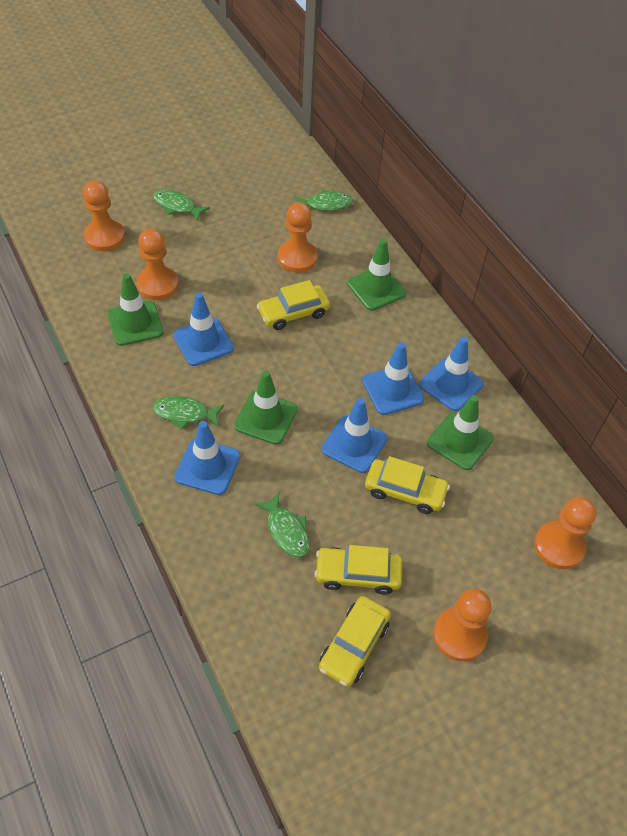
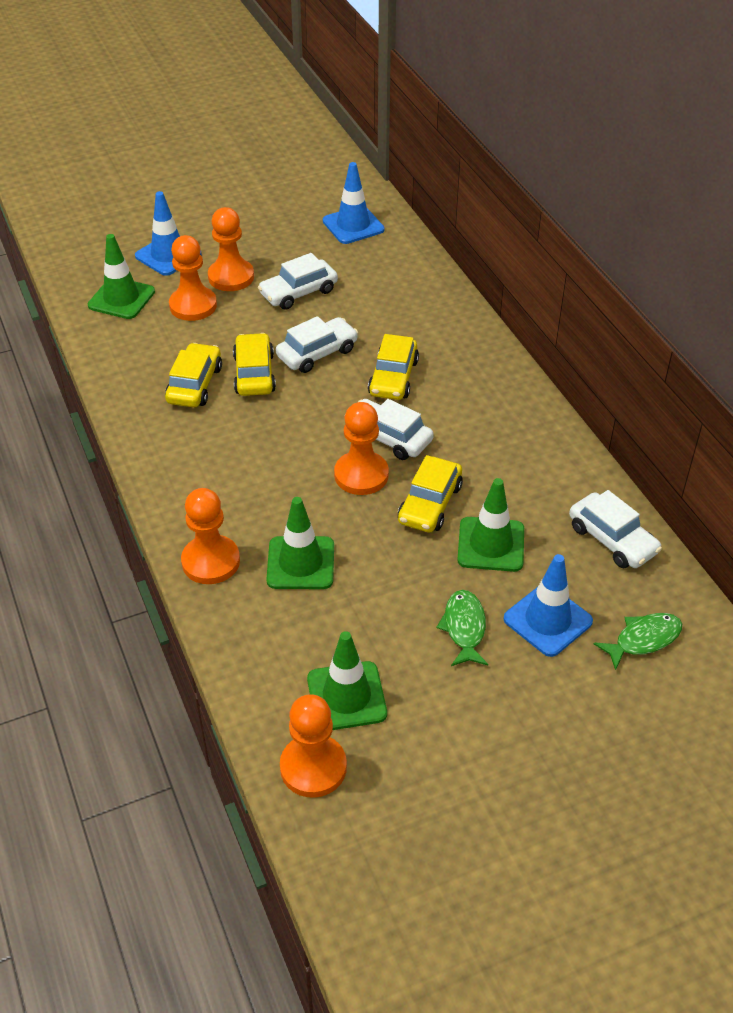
blue traffic cone: 5 -> 3
green fish: 4 -> 2
white car: 0 -> 4

